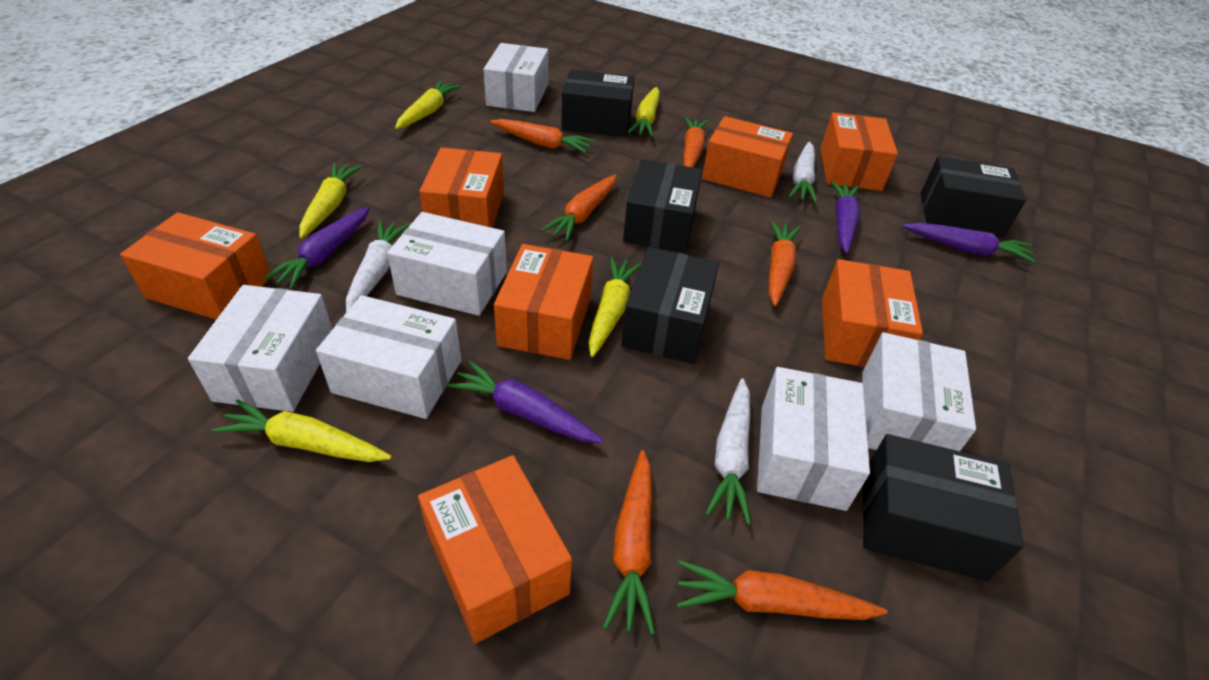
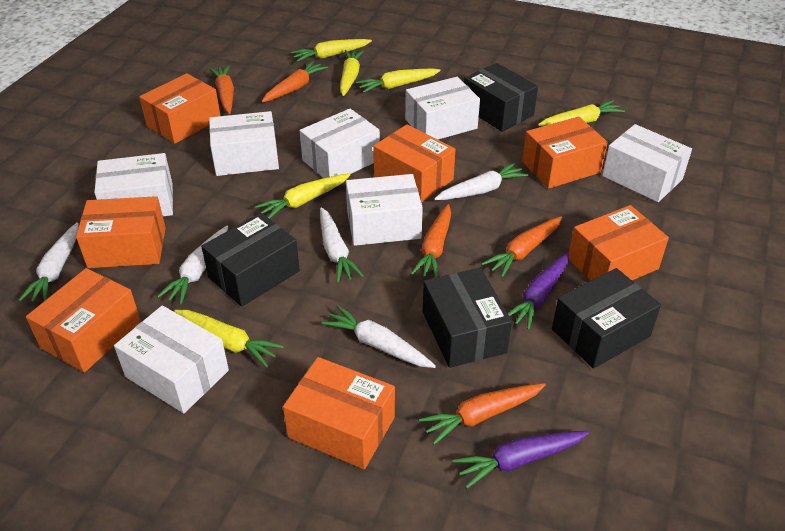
black box: 5 -> 4
orange carrot: 6 -> 5
purple carrot: 4 -> 2
white box: 6 -> 7
white carrot: 3 -> 5
yellow carrot: 5 -> 6

